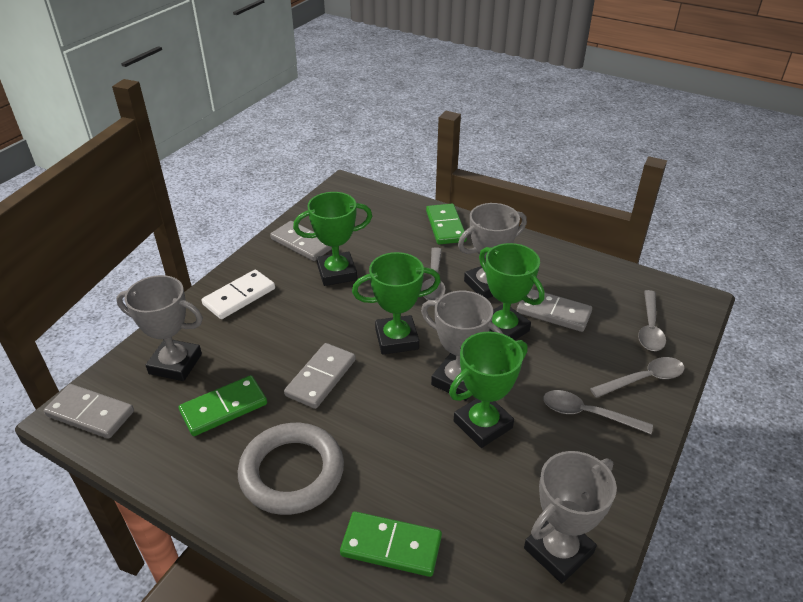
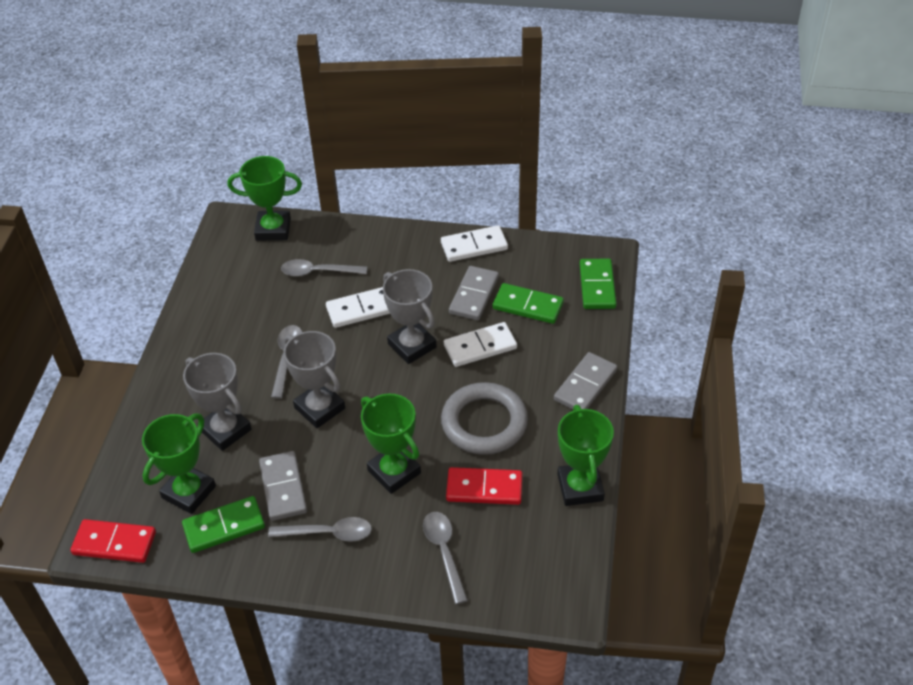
grey domino: 4 -> 3
grey trophy: 4 -> 3
red domino: 0 -> 2
white domino: 1 -> 3

